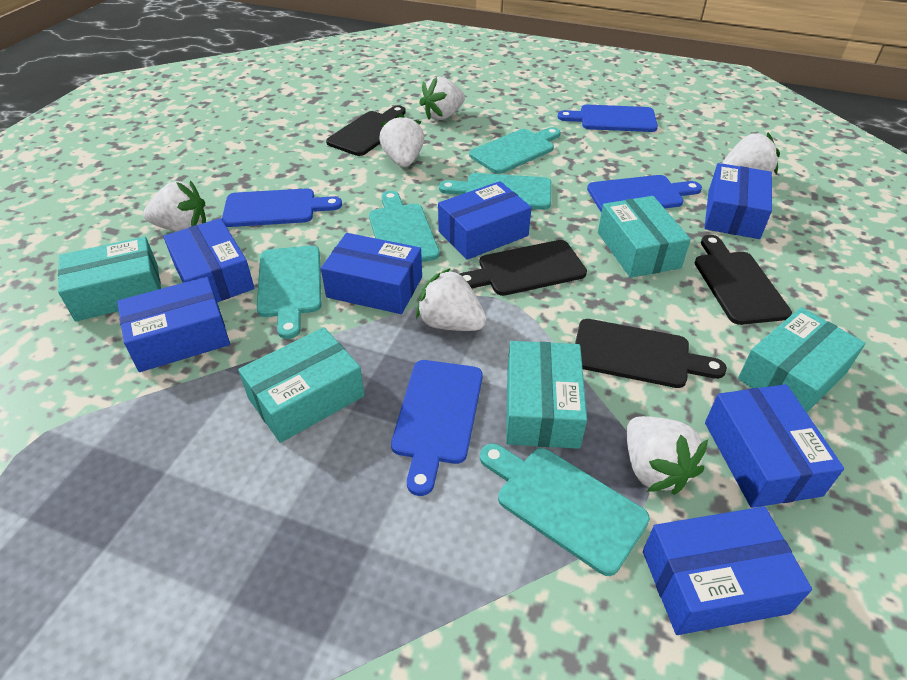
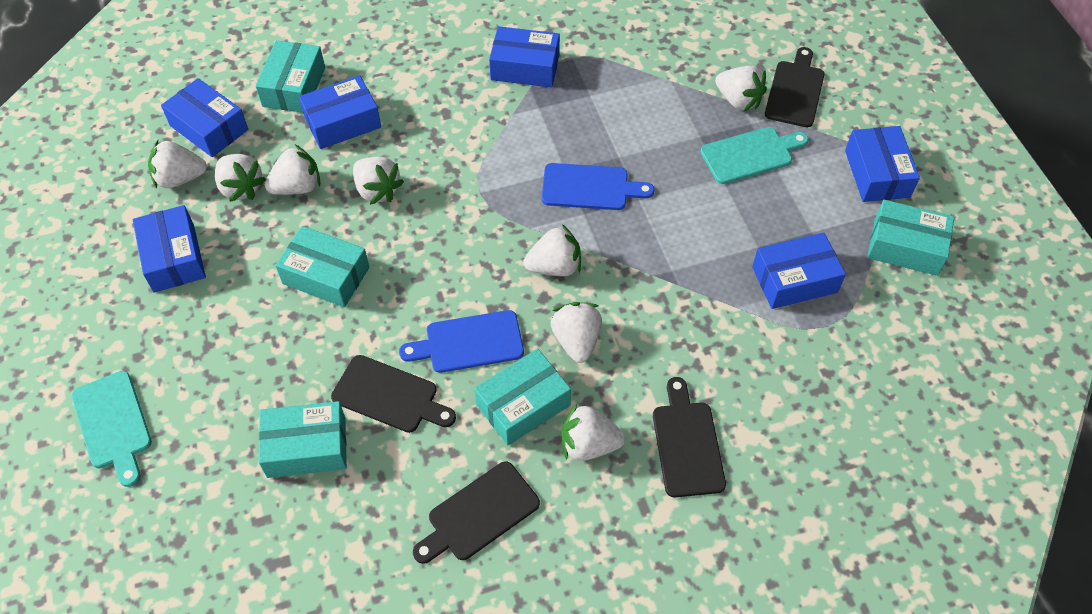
blue box: 7 -> 6
blue cutting board: 4 -> 2
turquoise cutting board: 5 -> 2
white strawberry: 6 -> 8

